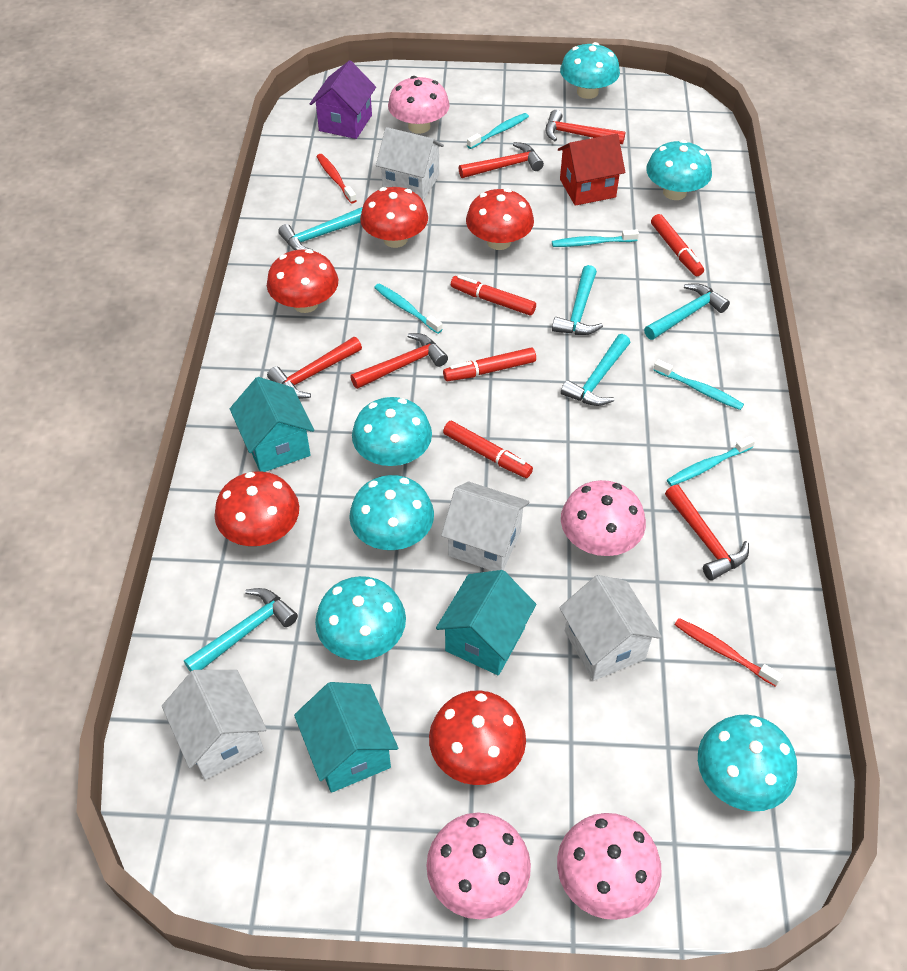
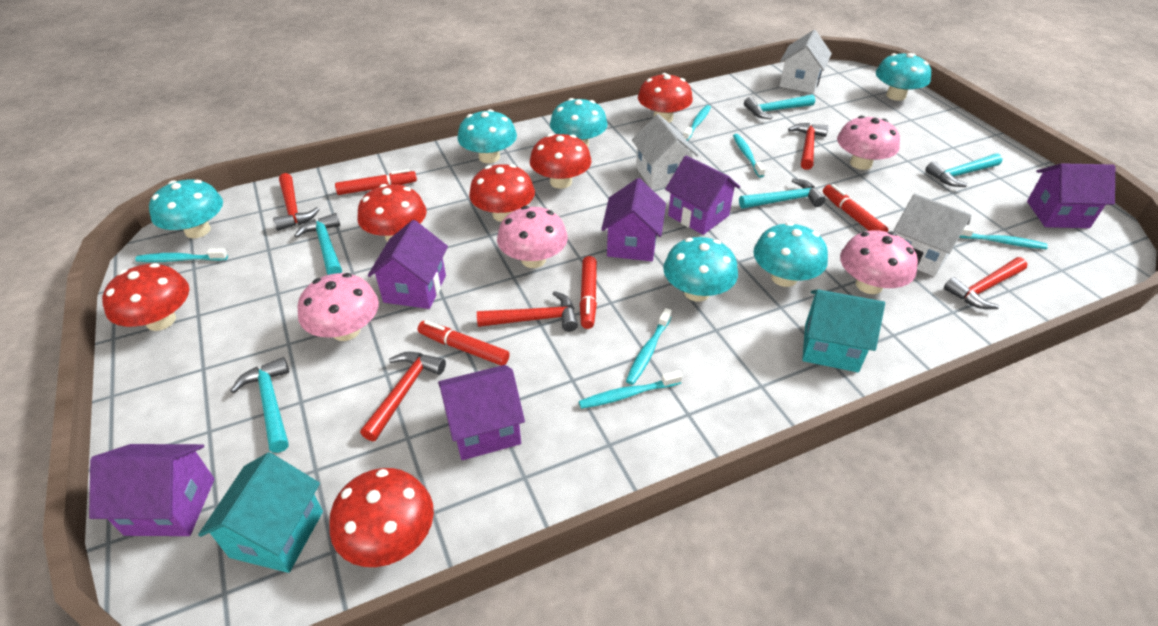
purple house: 1 -> 6
red house: 1 -> 0
red mushroom: 5 -> 6
red toothbrush: 2 -> 0
turquoise house: 3 -> 2
turquoise toothbrush: 5 -> 6
white house: 4 -> 3

